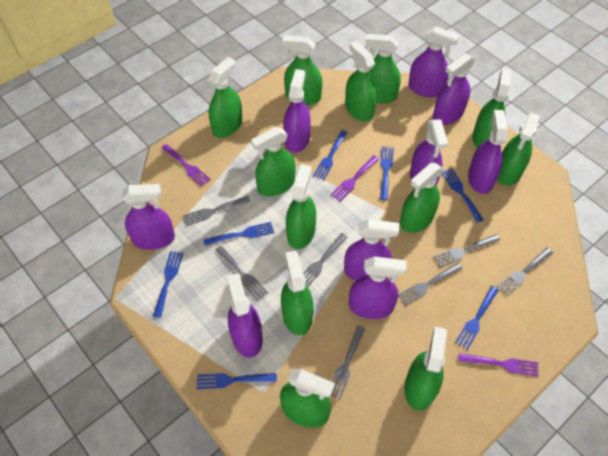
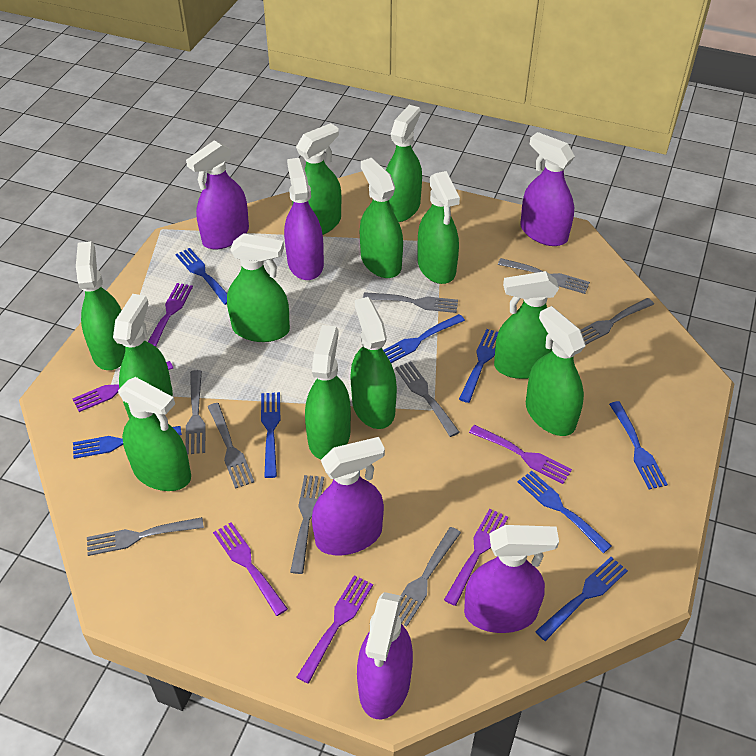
blue fork: 7 -> 8
grey fork: 7 -> 9
purple fork: 3 -> 6
purple spray bottle: 9 -> 6

